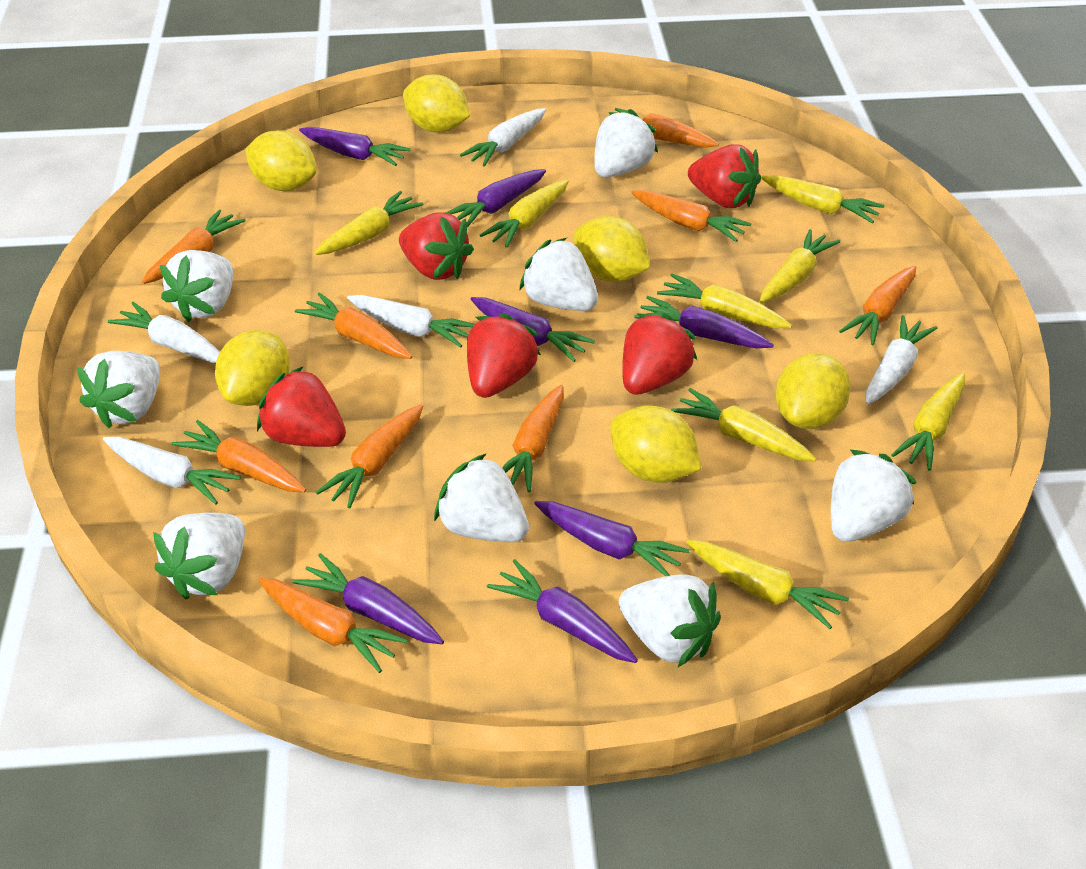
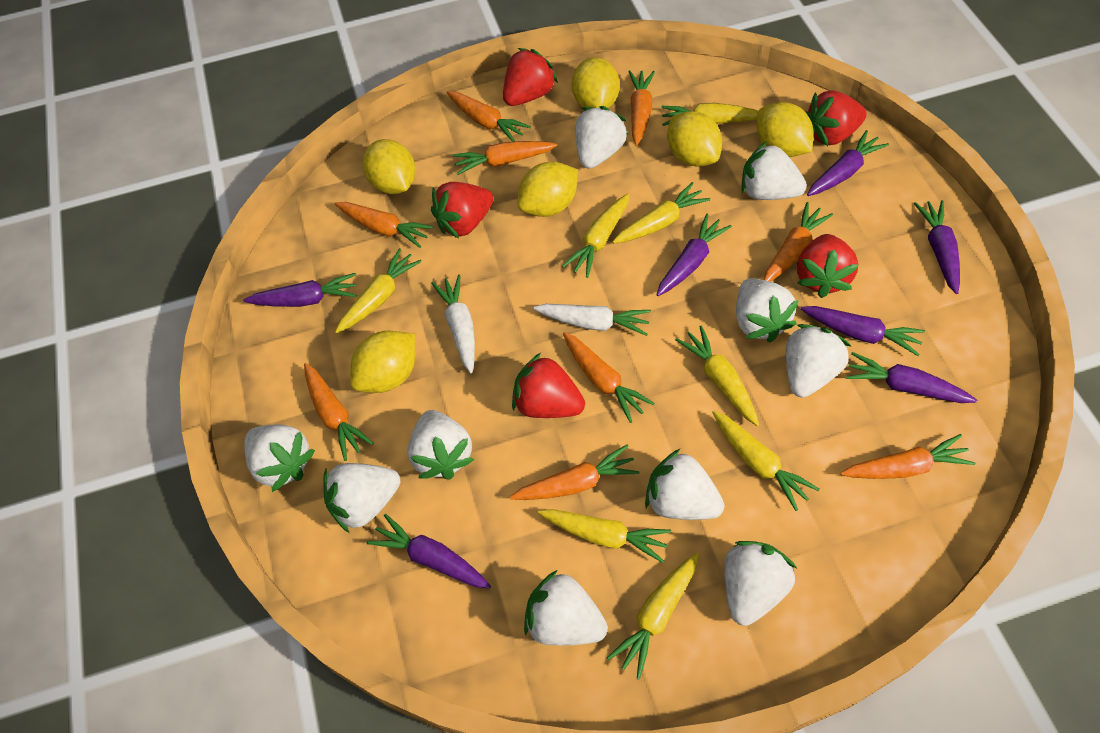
white carrot: 5 -> 2
white strawberry: 8 -> 10

